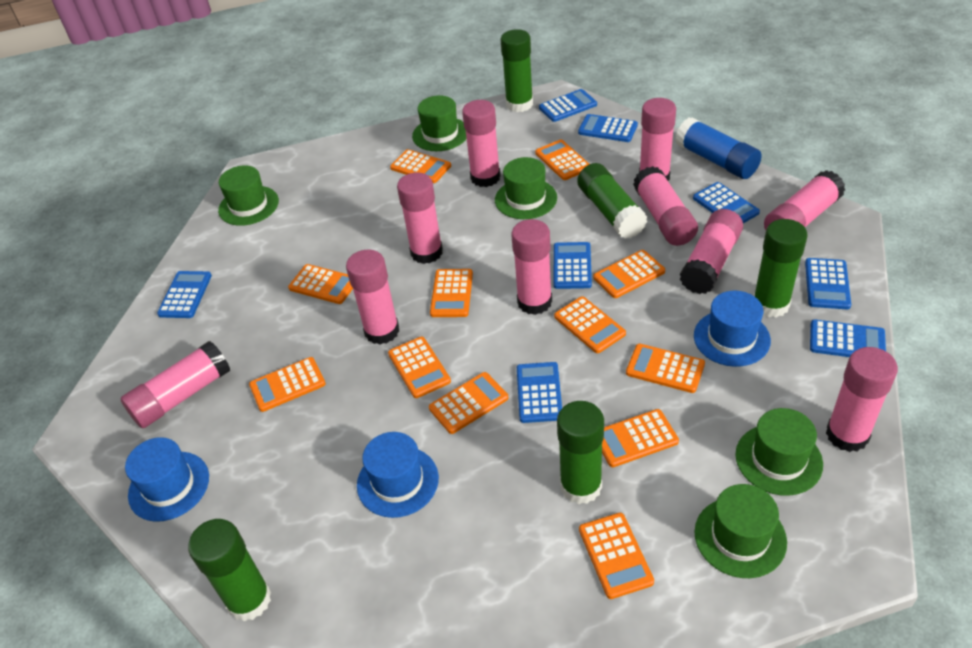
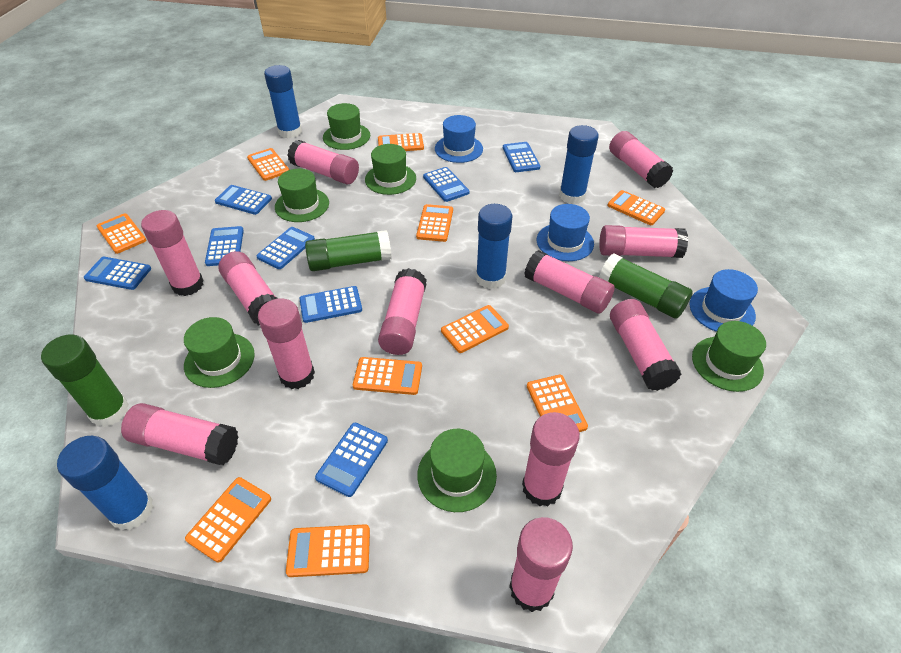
blue glue stick: 1 -> 4
green glue stick: 5 -> 3
green hat: 5 -> 6
orange calculator: 12 -> 10
pink glue stick: 10 -> 12

